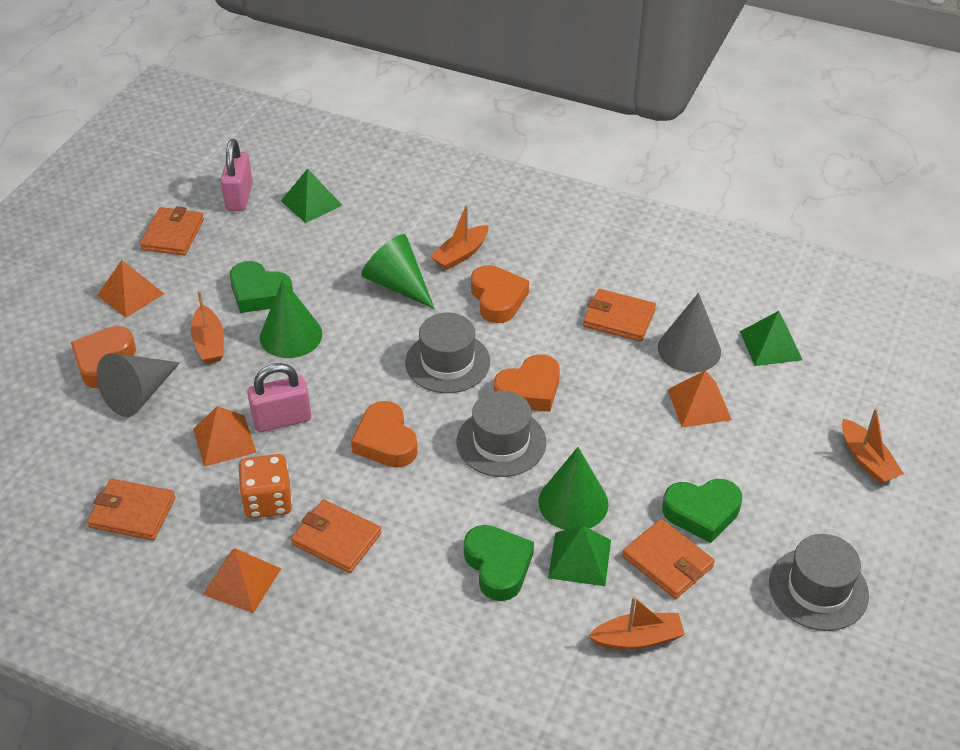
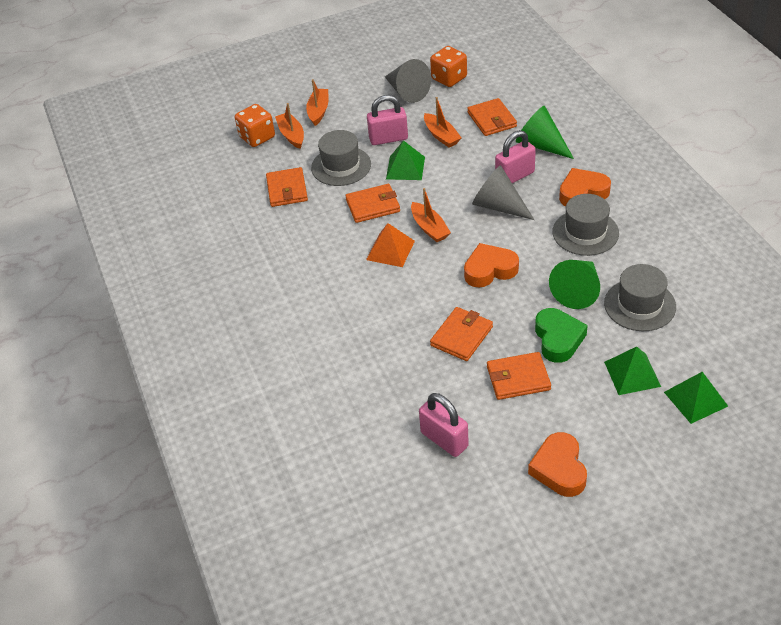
green cone: 3 -> 2
green heart: 3 -> 1
orange dice: 1 -> 2
orange heart: 4 -> 3
orange pyramid: 4 -> 1
pink padlock: 2 -> 3

